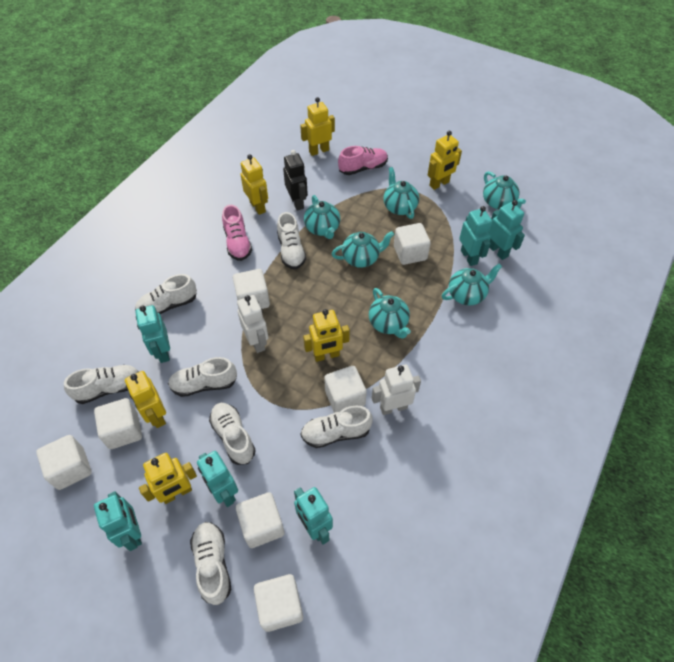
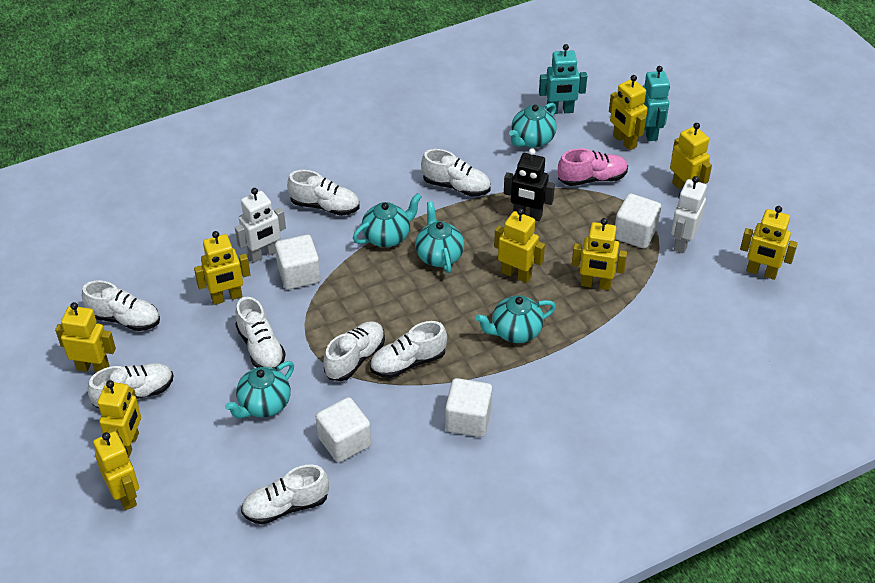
pink shoe: 2 -> 1
turquoise robot: 6 -> 2
turquoise teapot: 6 -> 5
white cube: 7 -> 4
white shoe: 7 -> 8
yellow robot: 6 -> 9

